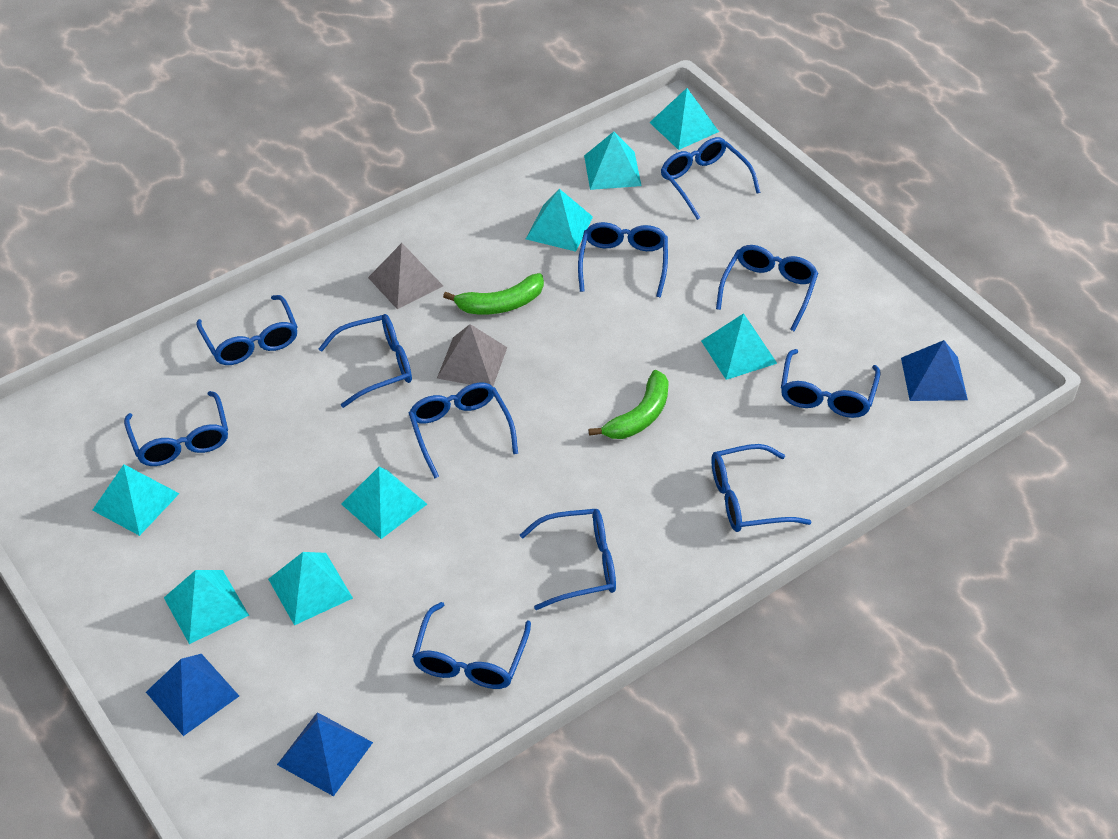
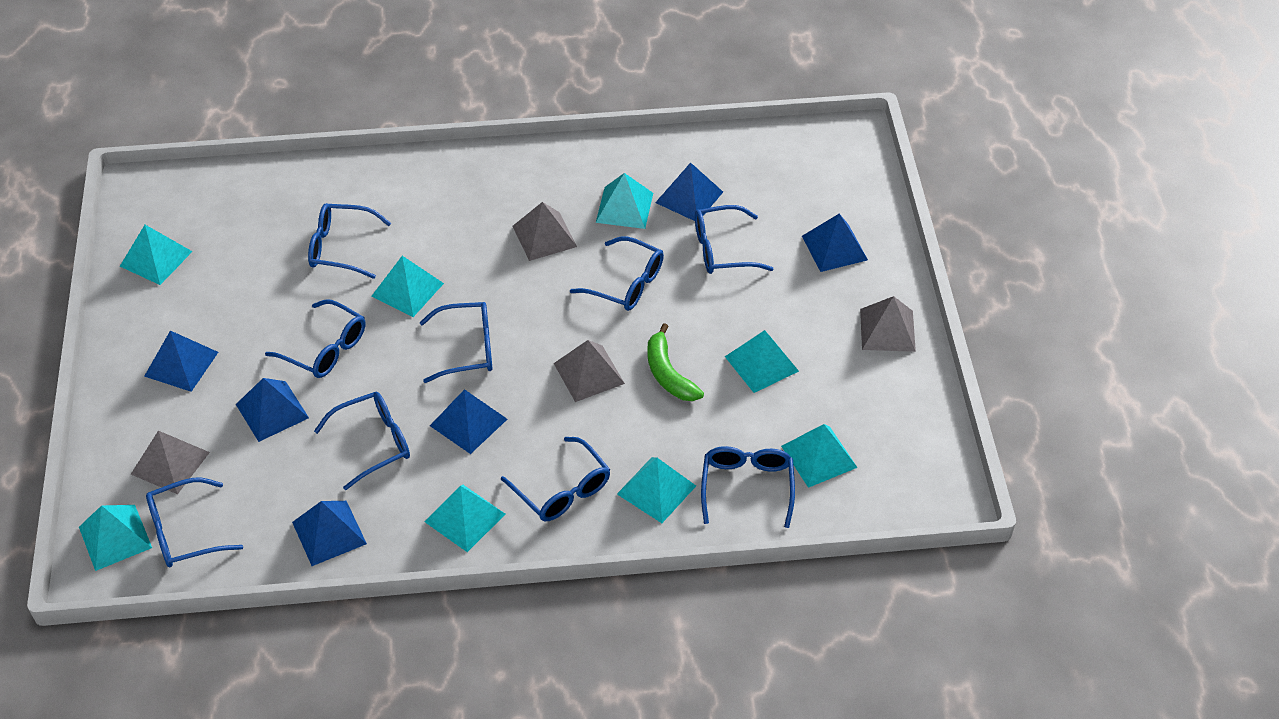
blue glasses: 11 -> 9
blue pyramid: 3 -> 6
green banana: 2 -> 1
grey pyramid: 2 -> 4

